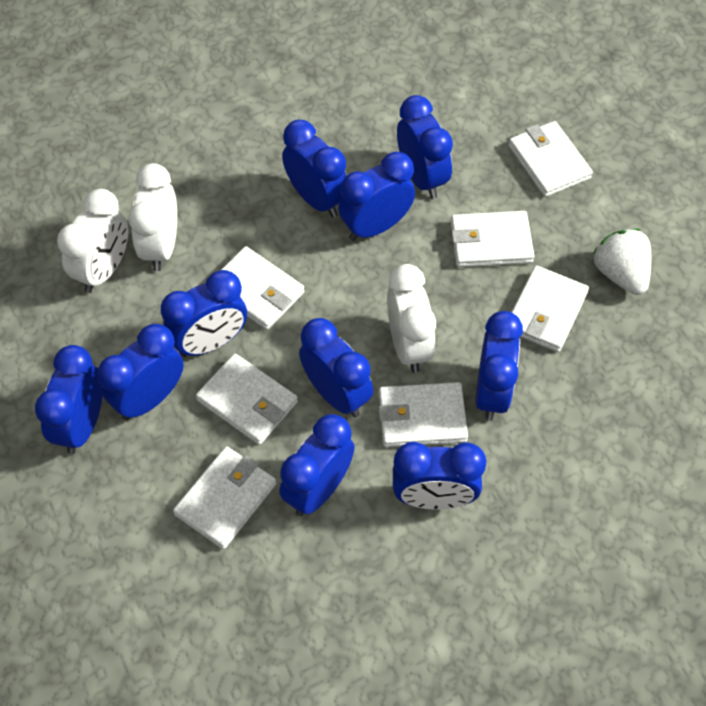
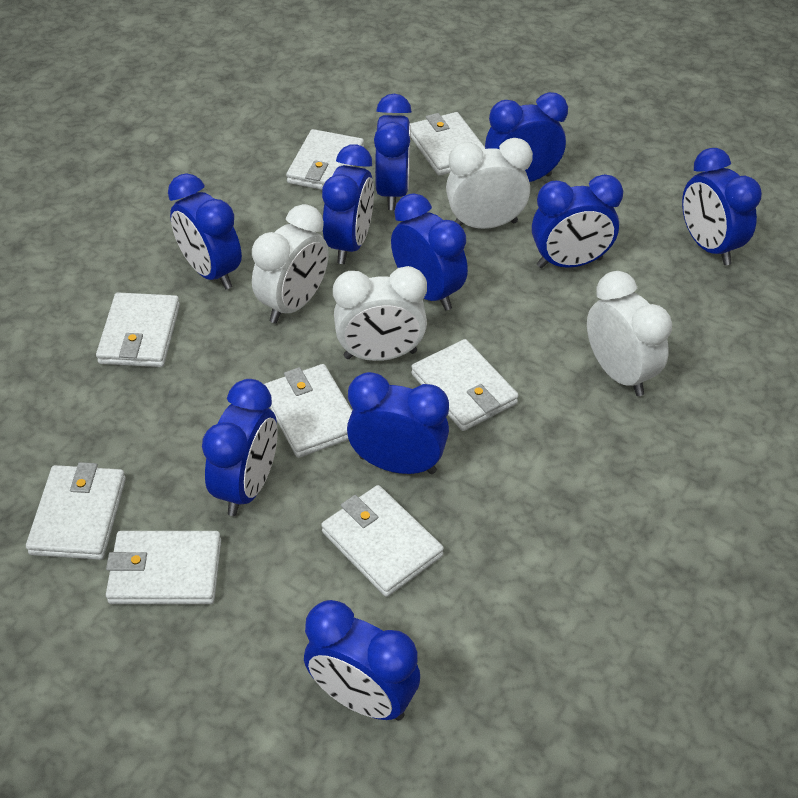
white clock: 3 -> 4
white strawberry: 1 -> 0
white wallet: 7 -> 8

